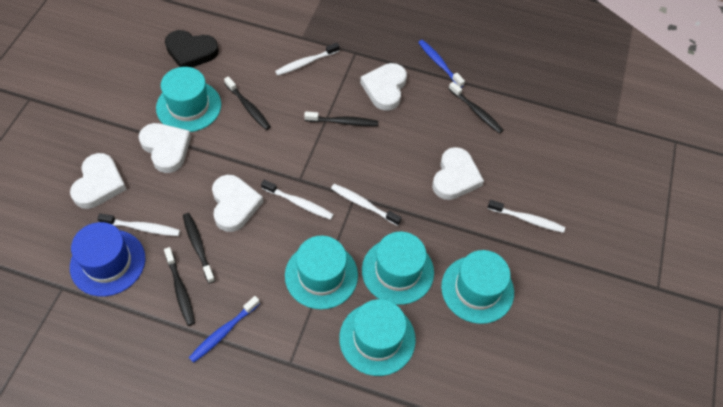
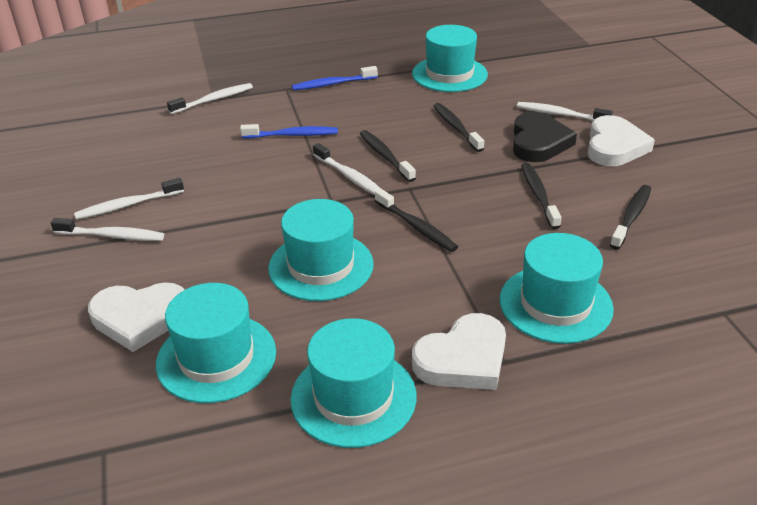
blue hat: 1 -> 0
white heart: 5 -> 3

